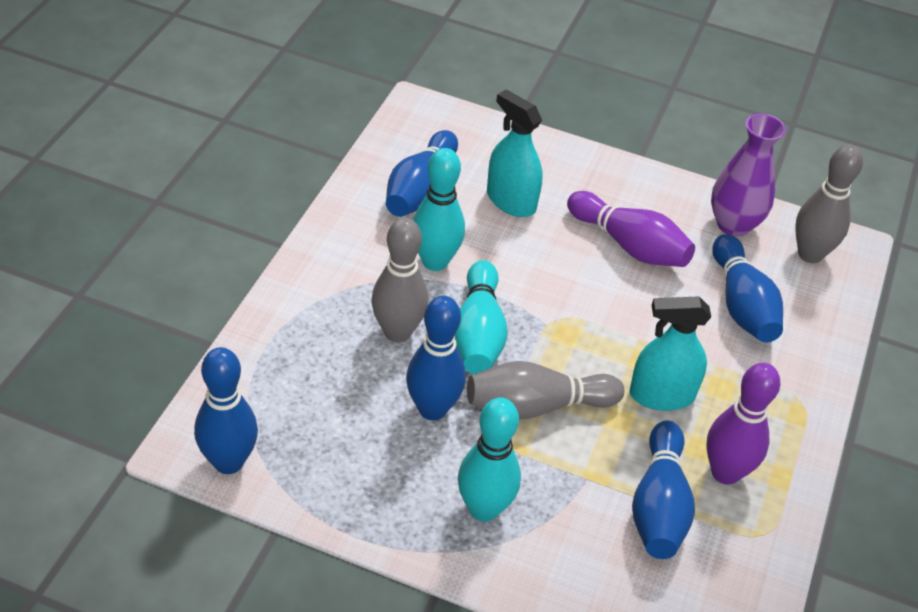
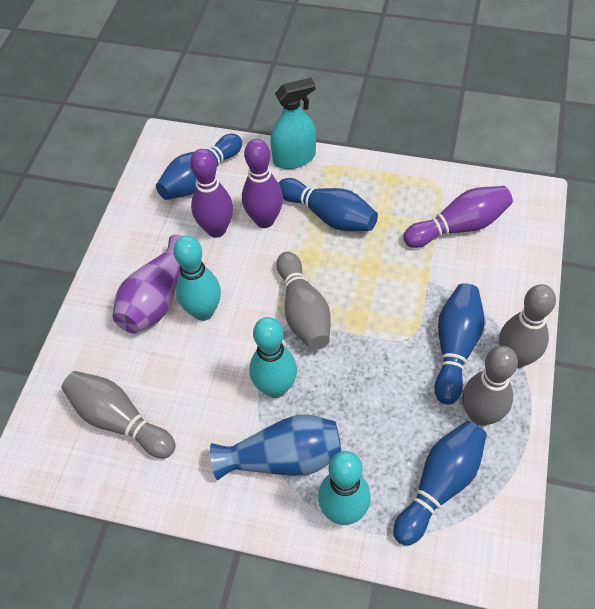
blue bowling pin: 5 -> 4
blue vase: 0 -> 1
grey bowling pin: 3 -> 4
purple bowling pin: 2 -> 3
turquoise spray bottle: 2 -> 1

